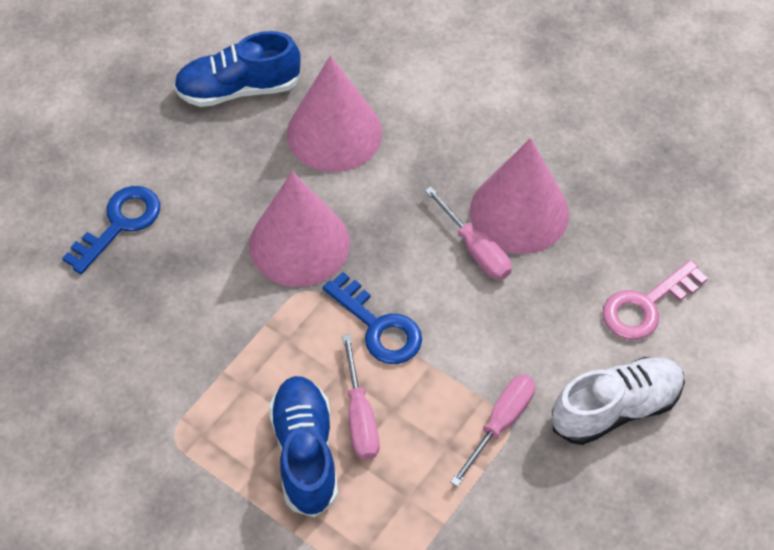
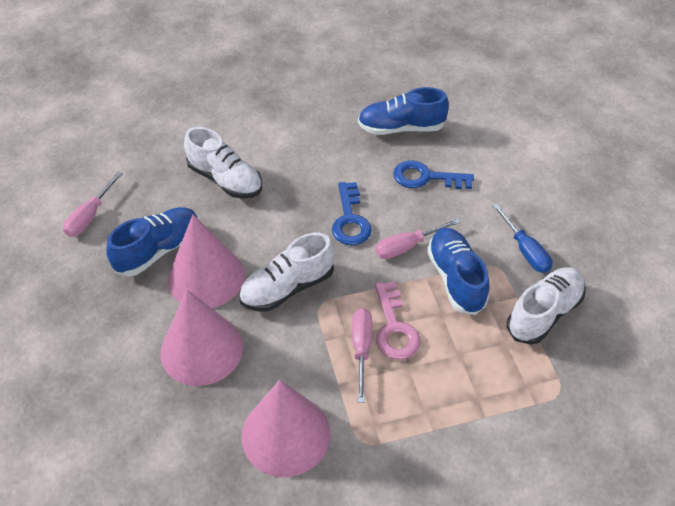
blue screwdriver: 0 -> 1
blue shoe: 2 -> 3
white shoe: 1 -> 3

